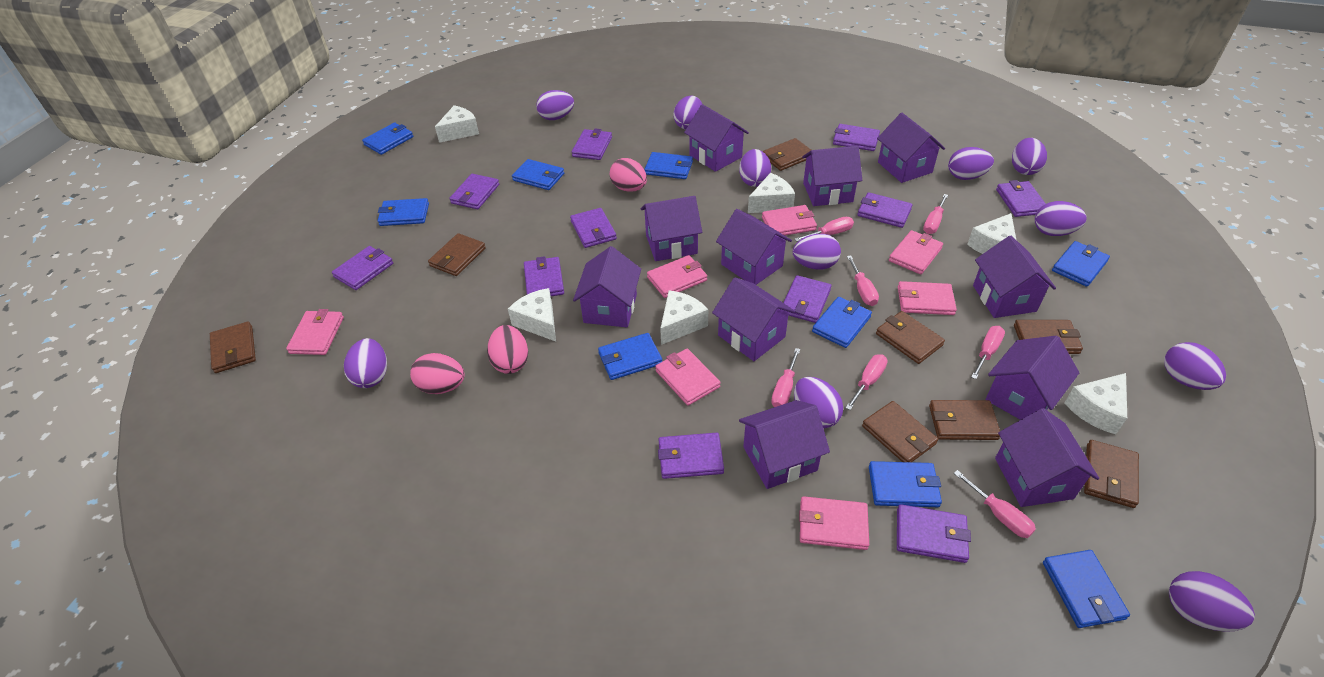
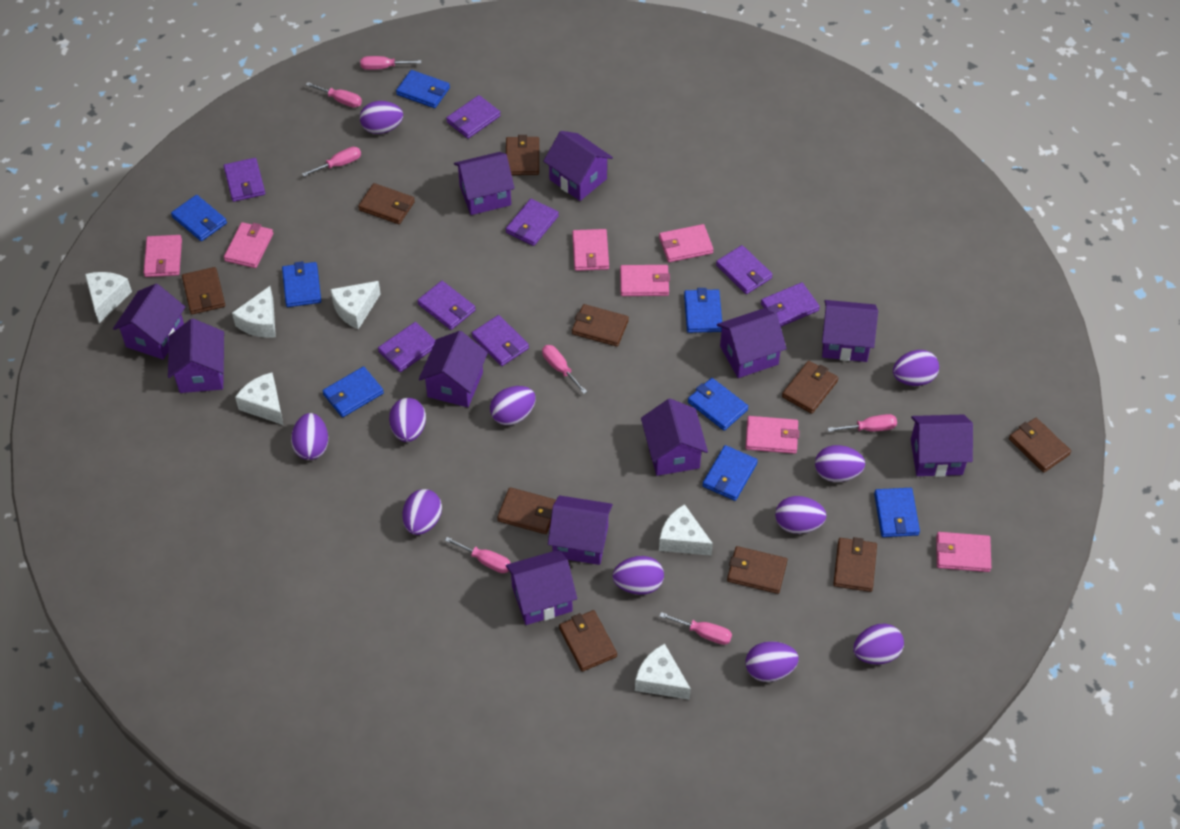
blue wallet: 9 -> 8
brown wallet: 8 -> 10
pink egg: 3 -> 0
purple wallet: 11 -> 8

